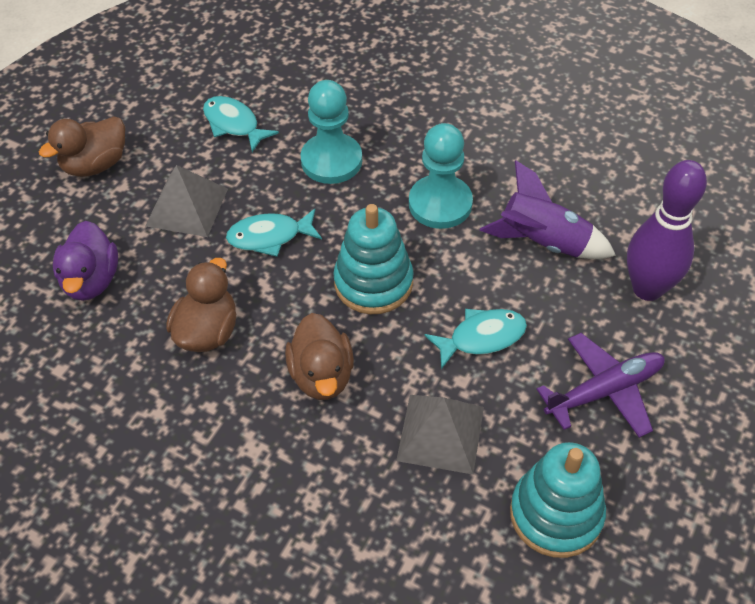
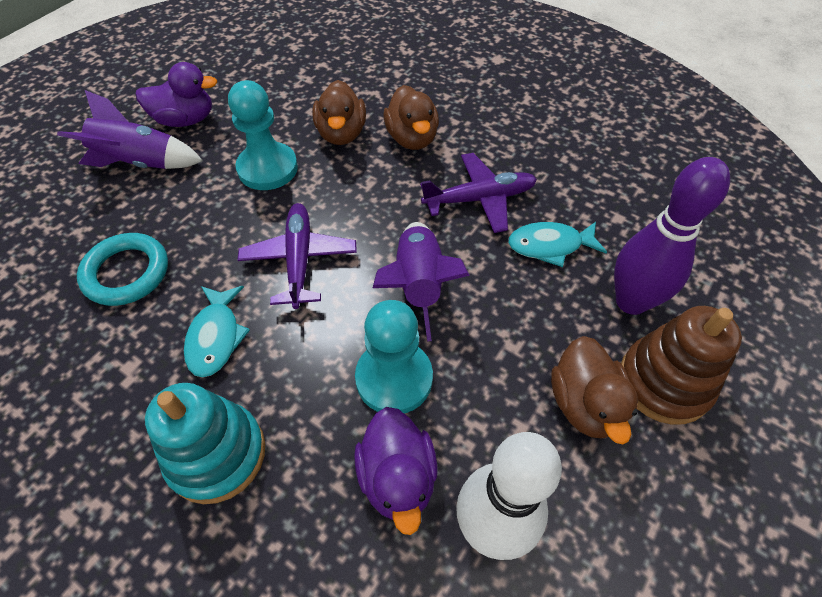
brown stacking toy: 0 -> 1
grey pyramid: 2 -> 0
purple duck: 1 -> 2
purple plane: 1 -> 2
purple rocket: 1 -> 2
turquoise fish: 3 -> 2
turquoise ring: 0 -> 1
turquoise stacking toy: 2 -> 1
white bowling pin: 0 -> 1

